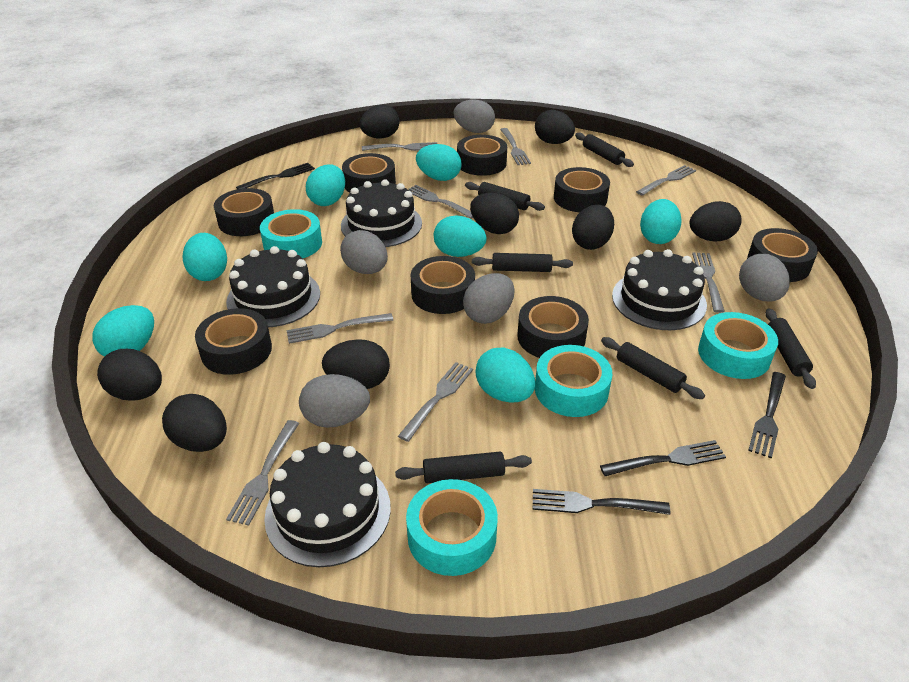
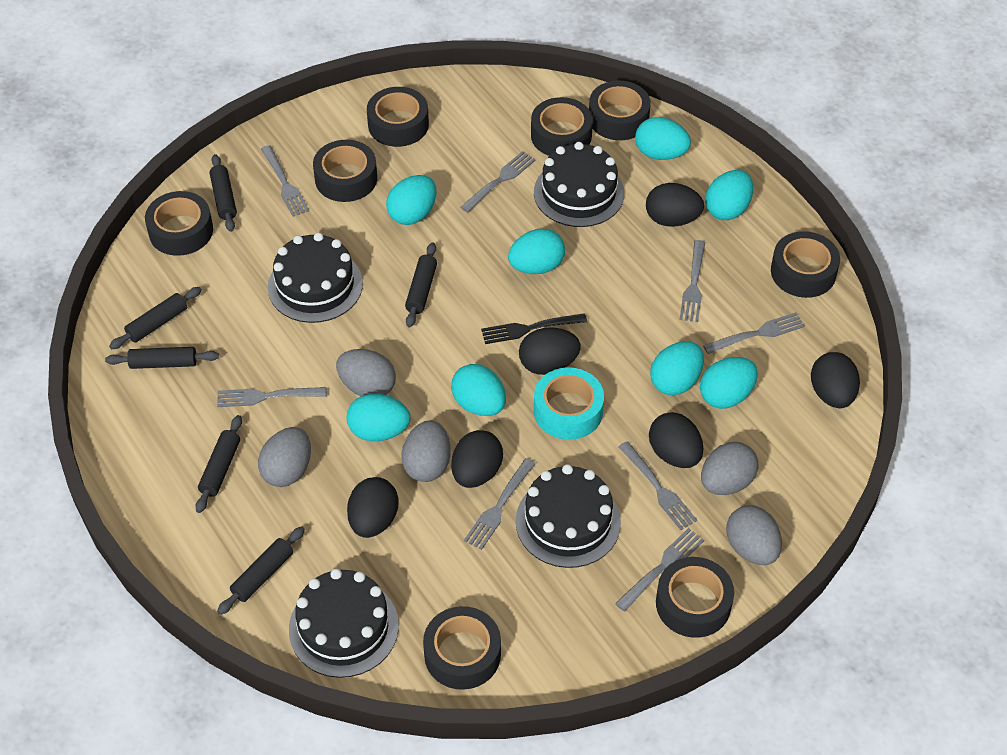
black egg: 8 -> 6
black fork: 4 -> 1
turquoise egg: 7 -> 8
turquoise tape: 4 -> 1

